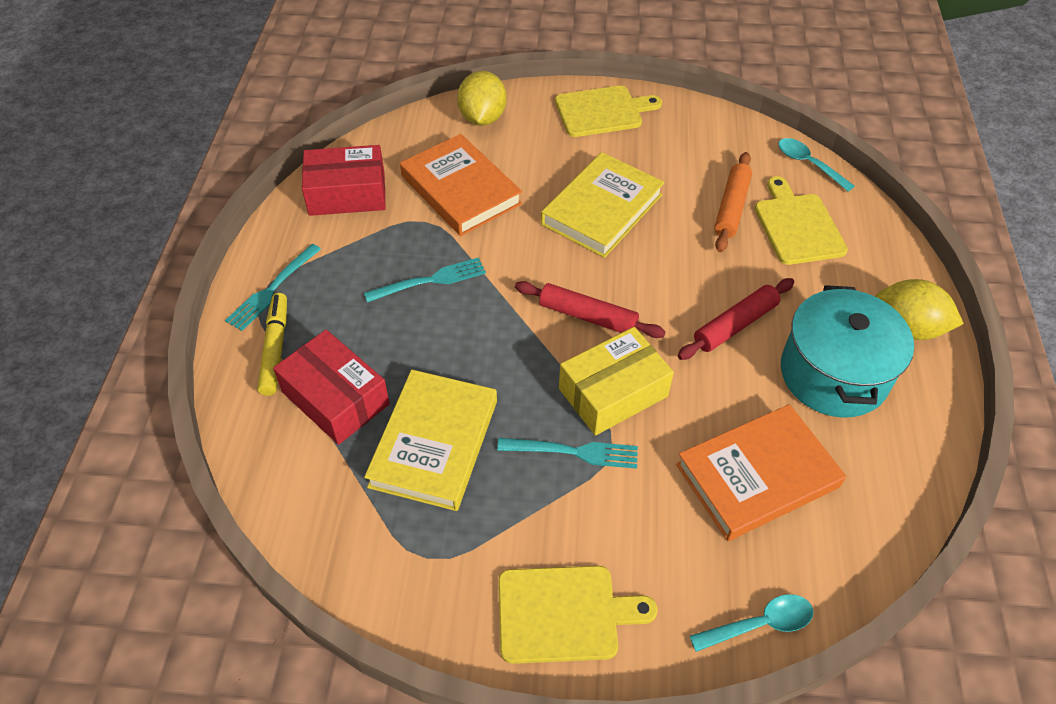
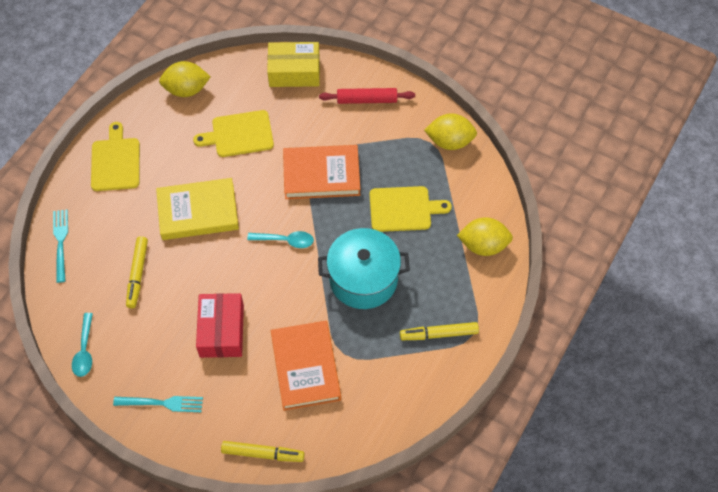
orange rolling pin: 1 -> 0
red box: 2 -> 1
red rolling pin: 2 -> 1
turquoise fork: 3 -> 2
yellow book: 2 -> 1
yellow lemon: 2 -> 3
yellow marker: 1 -> 3

